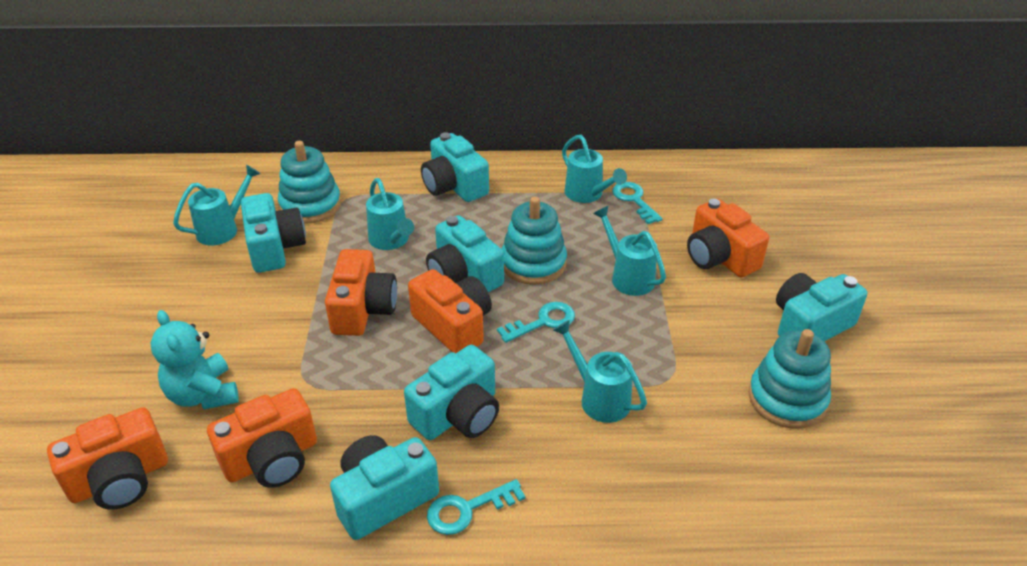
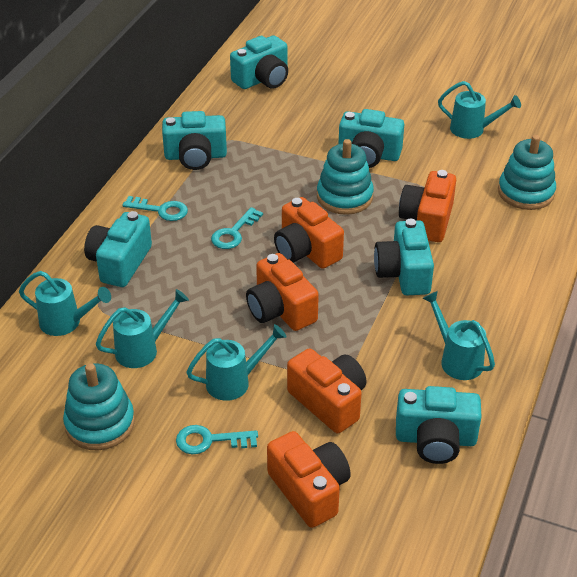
turquoise teddy bear: 1 -> 0

